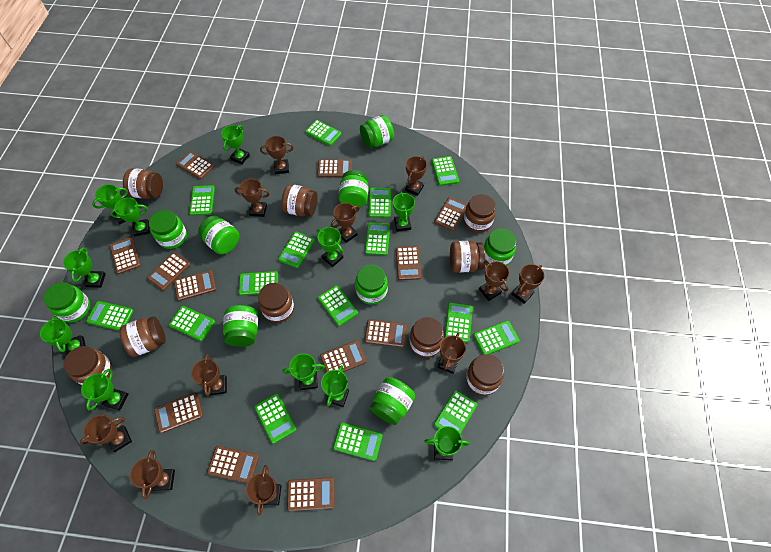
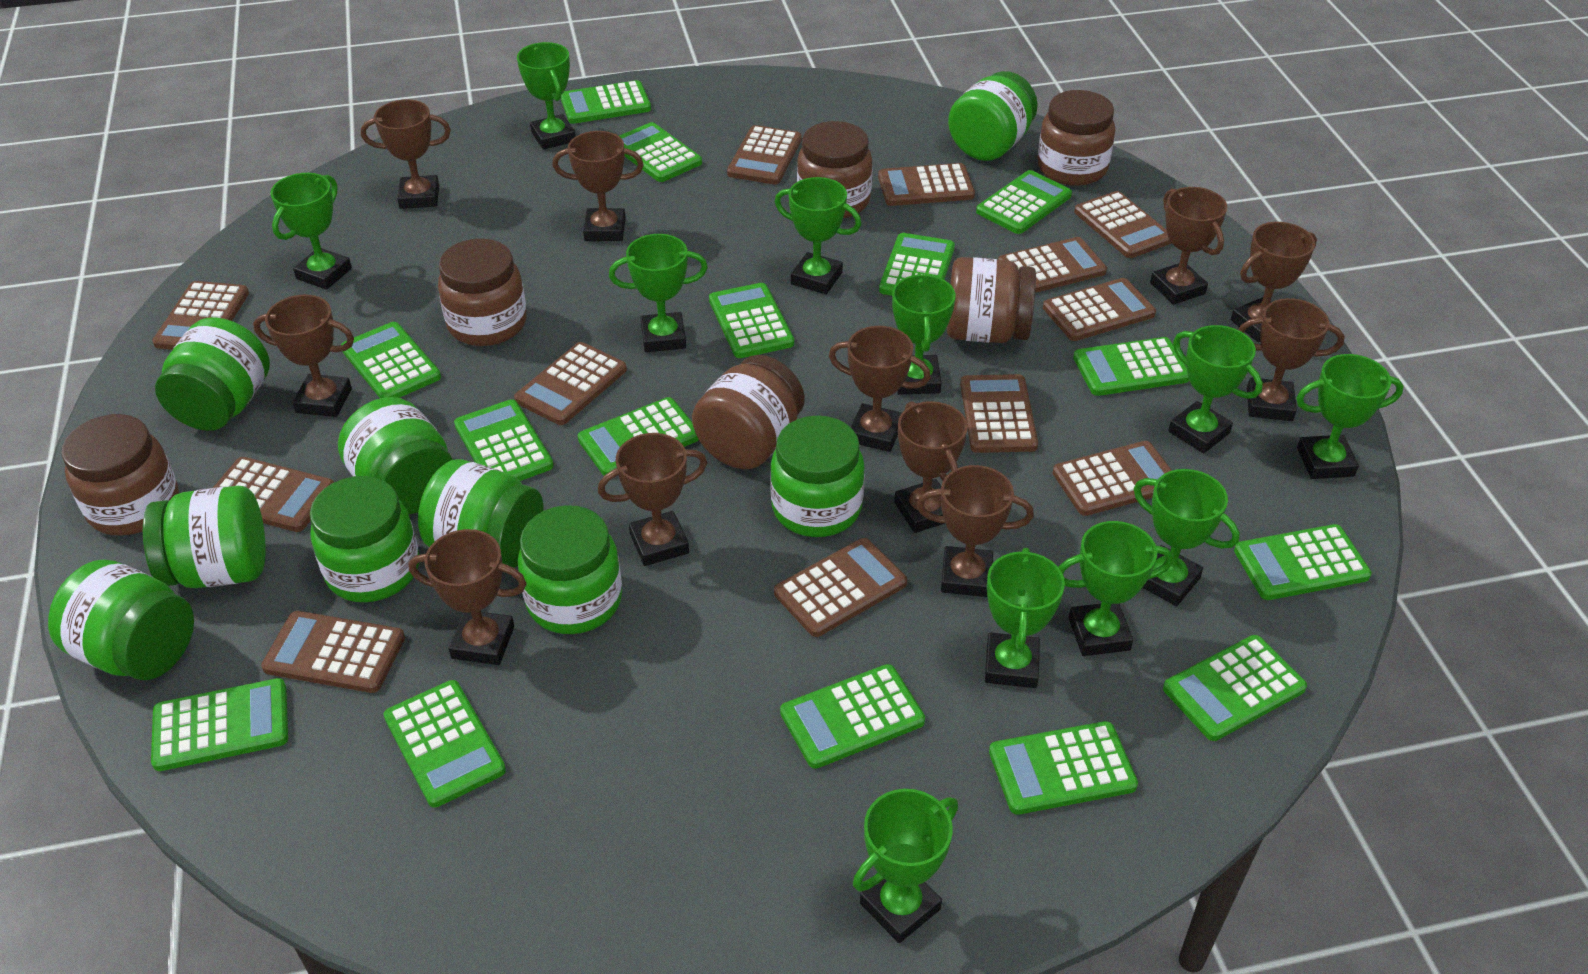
brown jar: 9 -> 6

